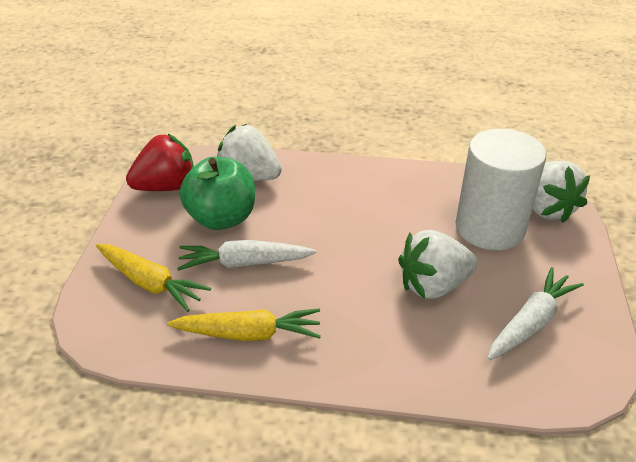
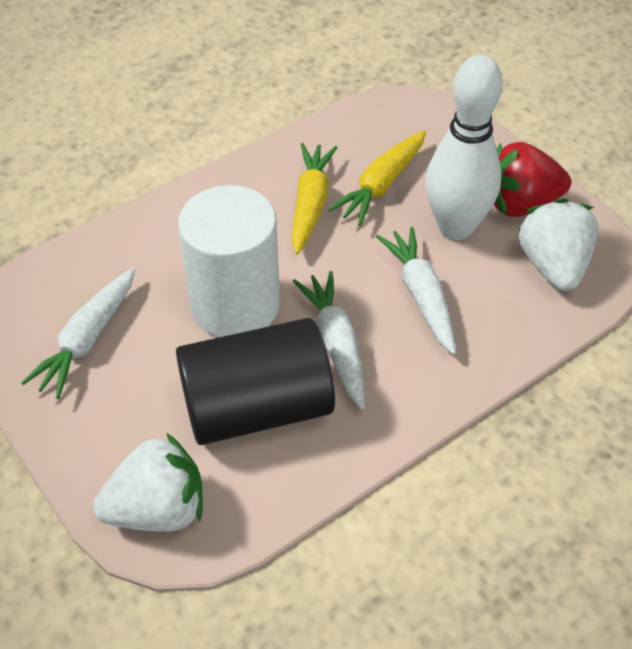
black cylinder: 0 -> 1
green apple: 1 -> 0
white bowling pin: 0 -> 1
white carrot: 2 -> 3
white strawberry: 3 -> 2

